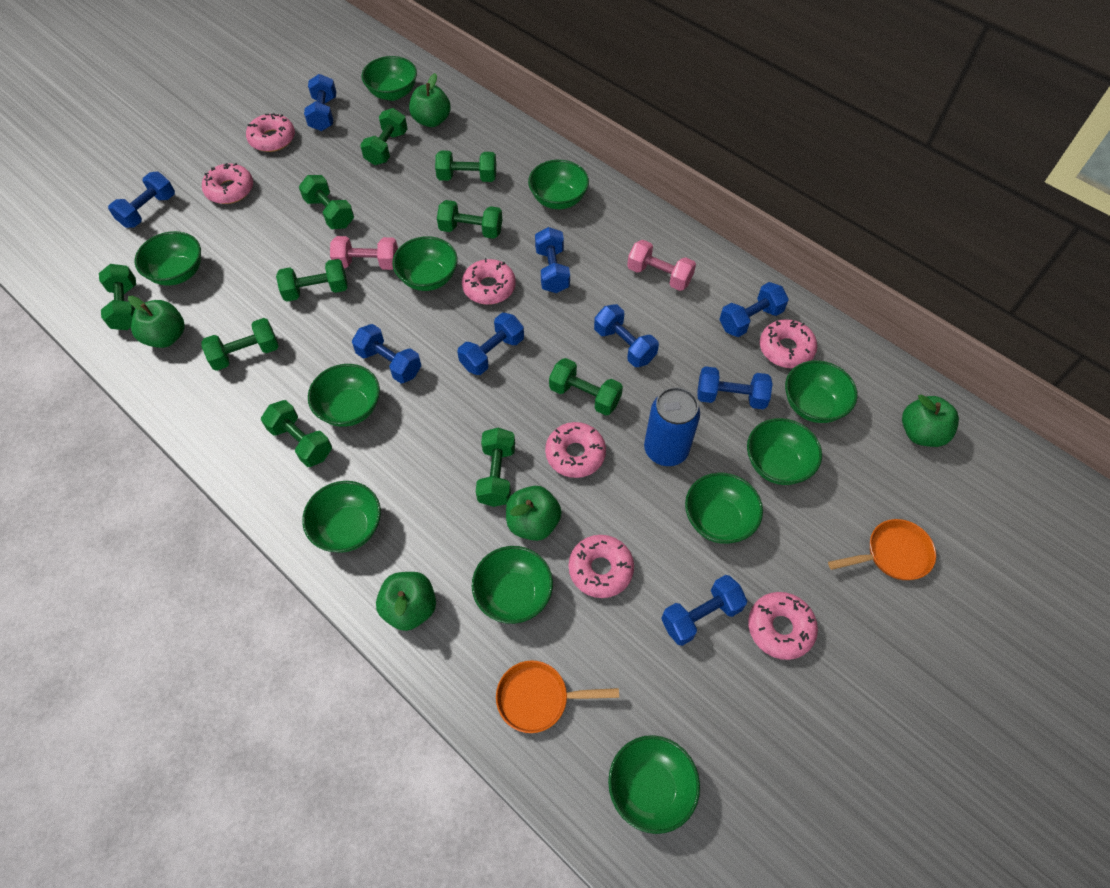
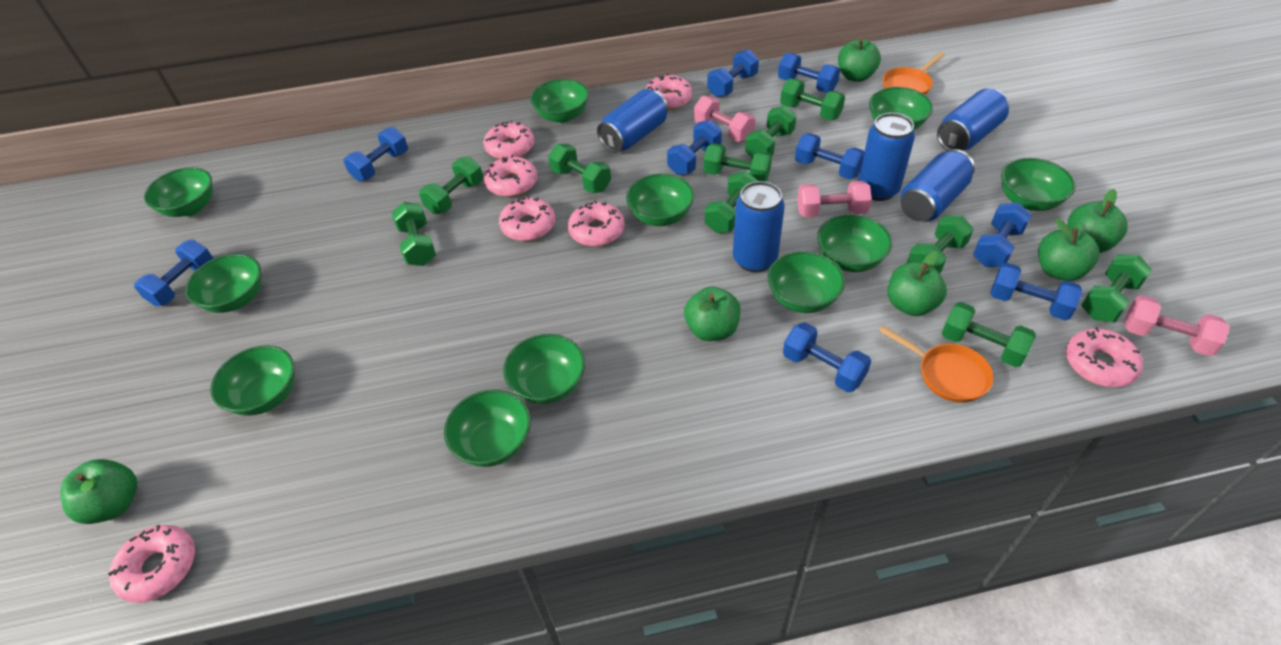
blue can: 1 -> 5
green apple: 5 -> 6
pink dumbbell: 2 -> 3

